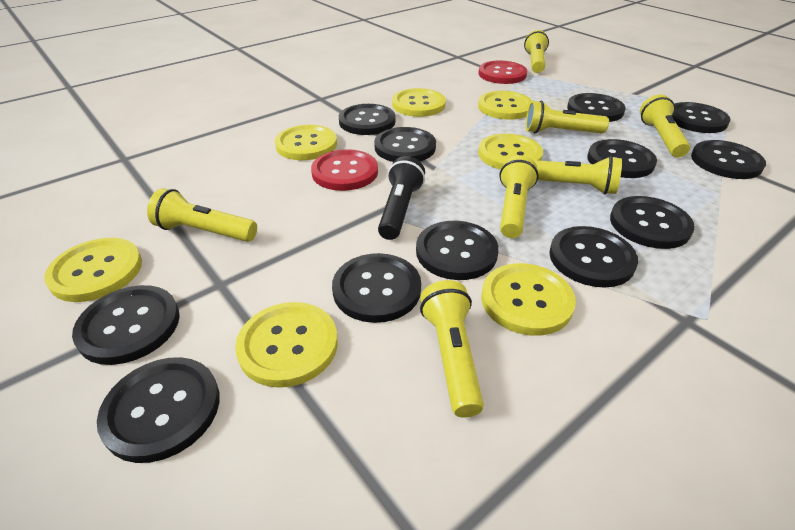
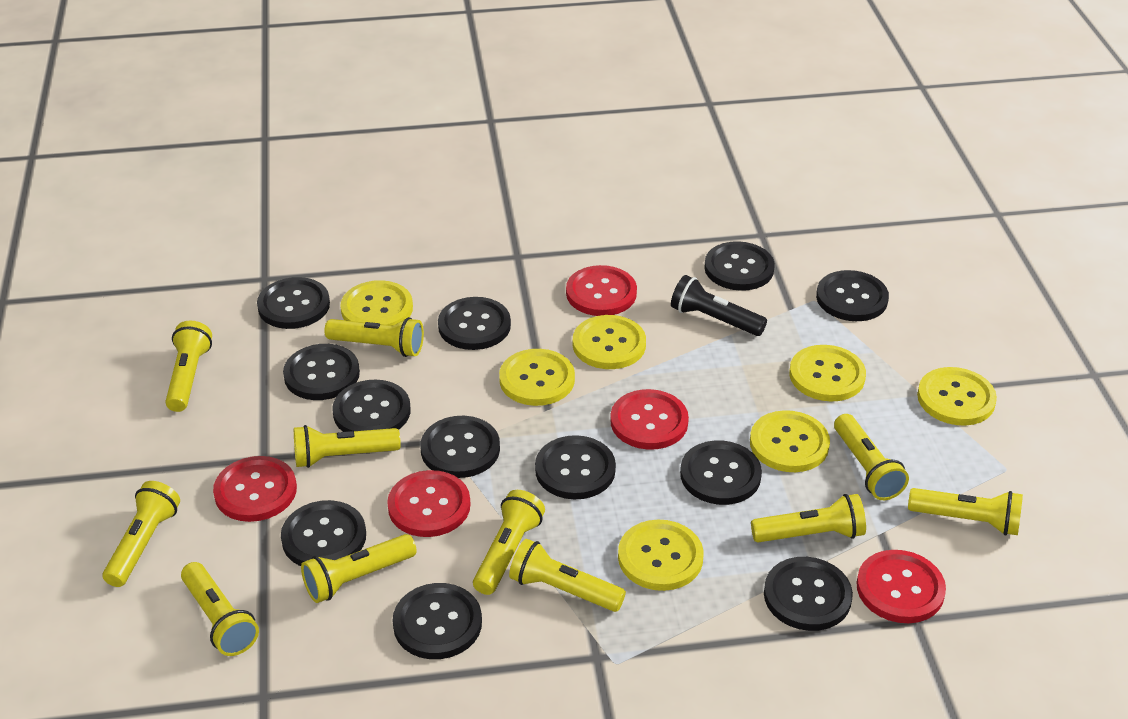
red button: 2 -> 5
yellow flashlight: 7 -> 11

